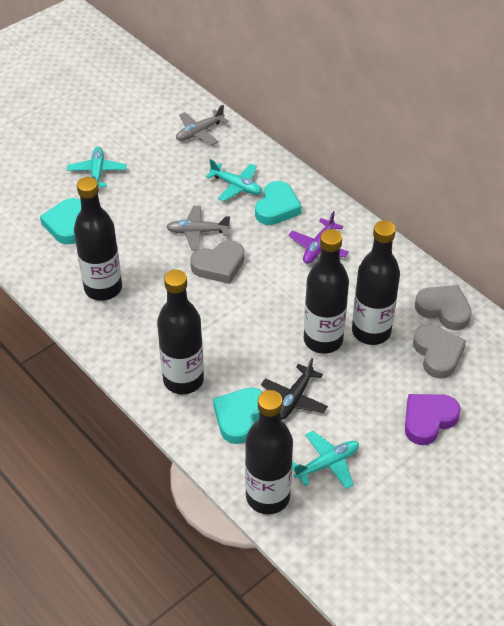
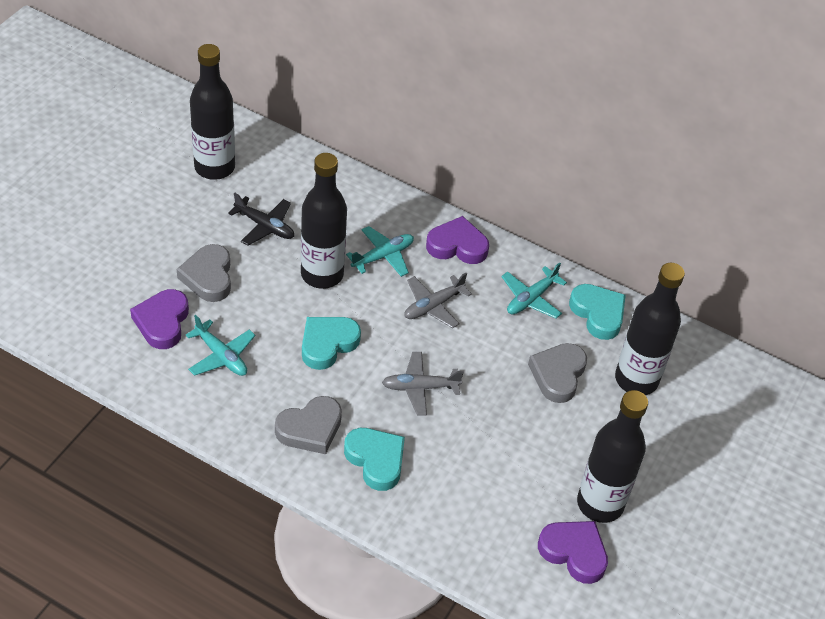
black bottle: 5 -> 4
purple heart: 1 -> 3
purple plane: 1 -> 0

